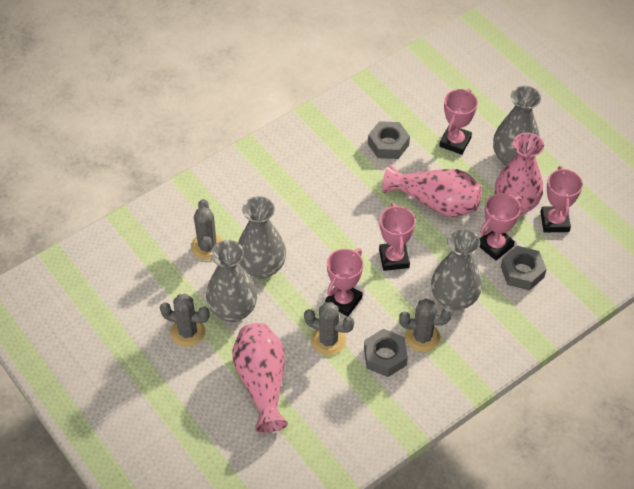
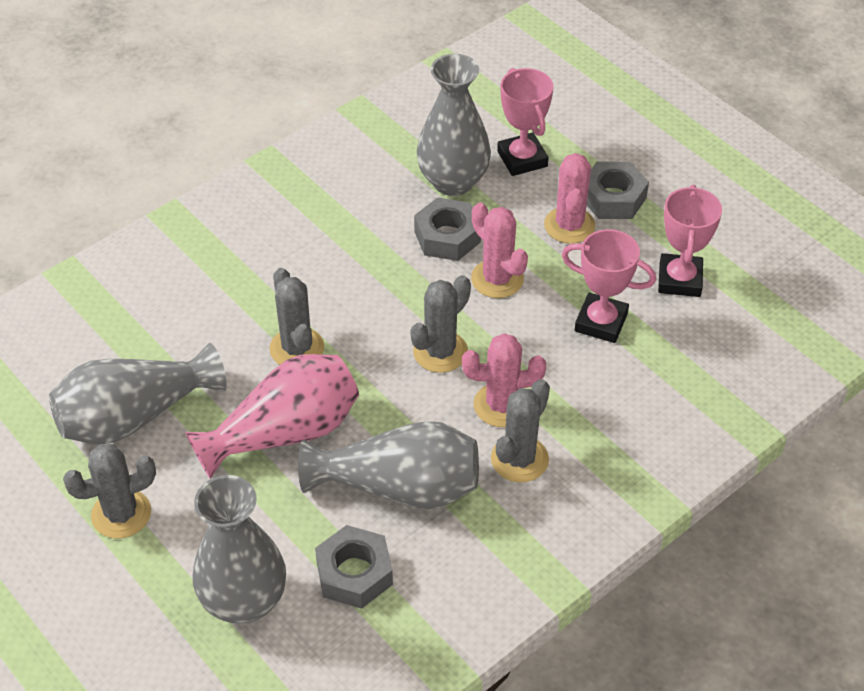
pink cactus: 0 -> 3
pink trophy: 5 -> 3
pink vase: 3 -> 1

